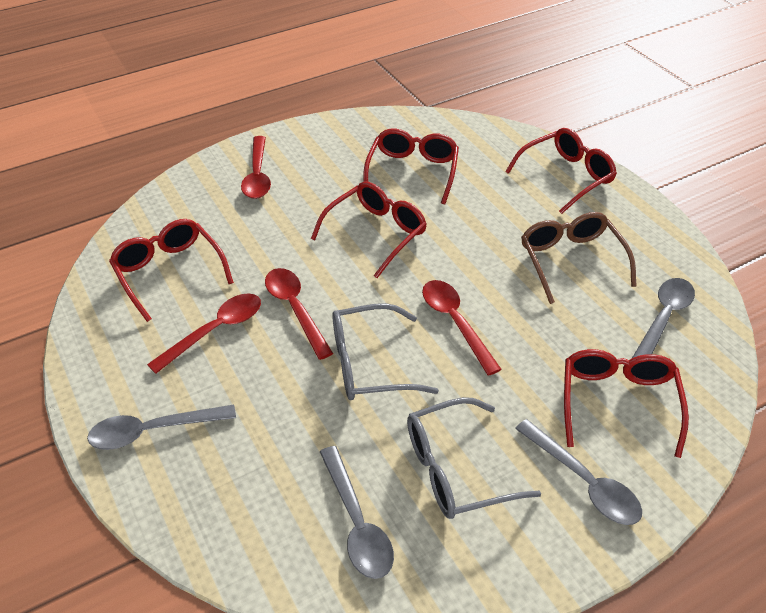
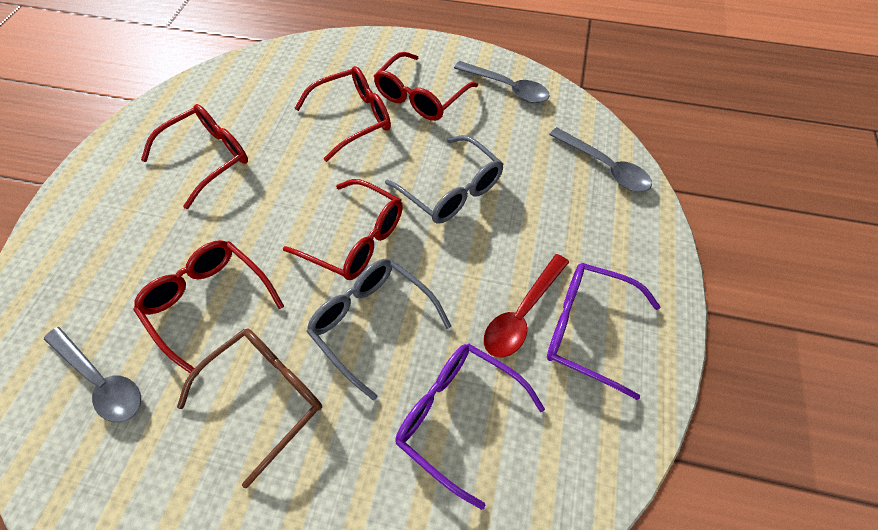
grey spoon: 4 -> 3
purple glasses: 0 -> 2
red spoon: 4 -> 1

